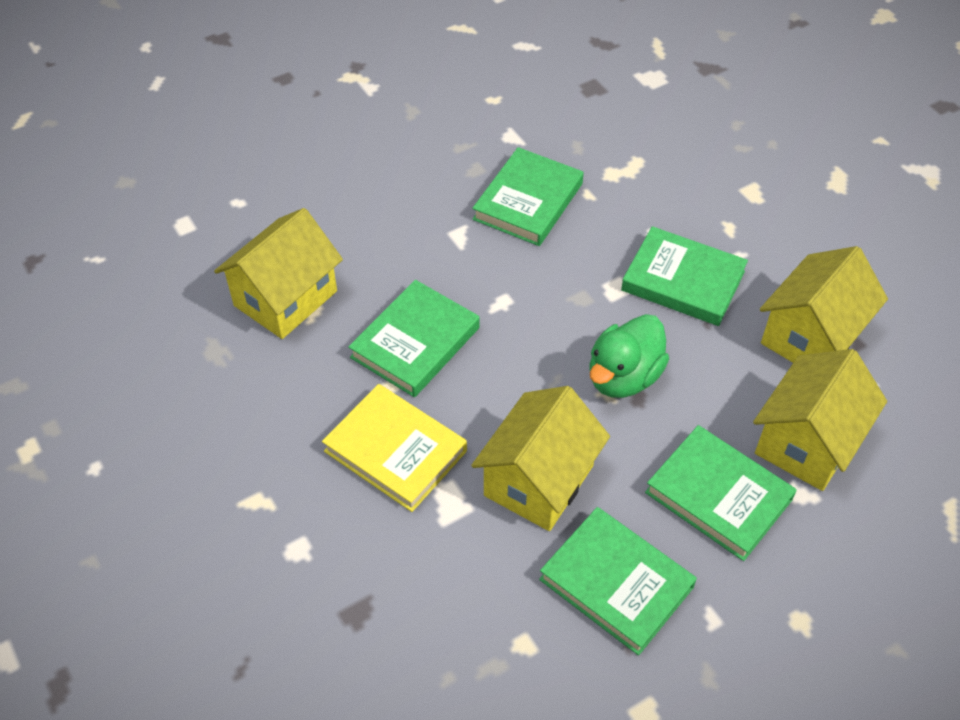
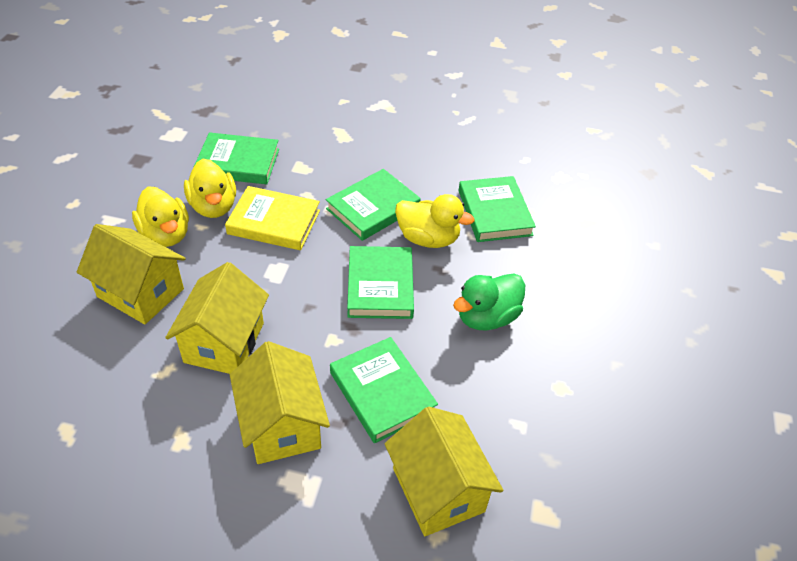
yellow duck: 0 -> 3

